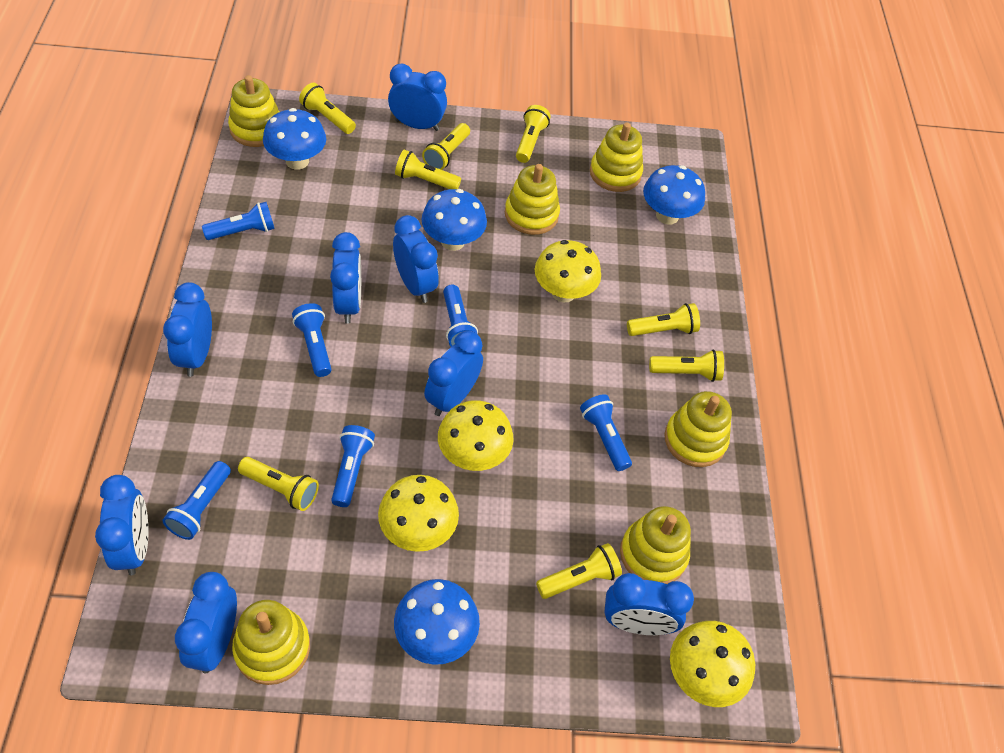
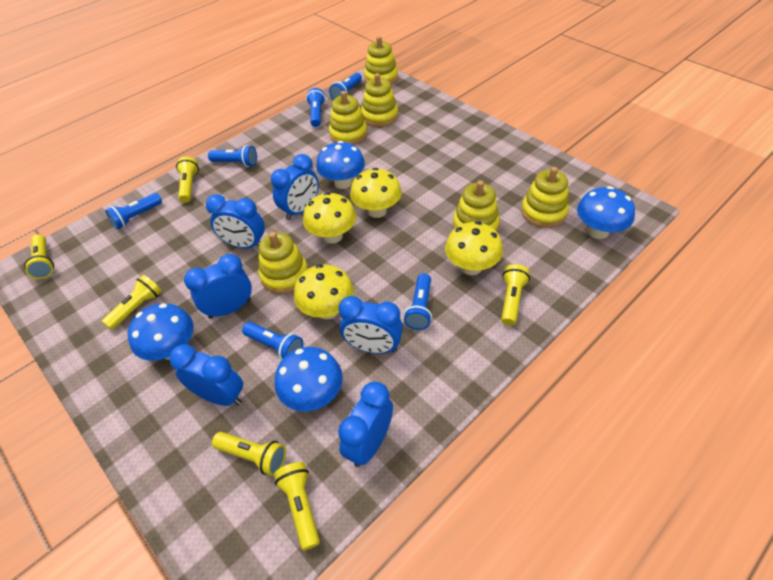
blue clock: 8 -> 6
yellow flashlight: 8 -> 6

